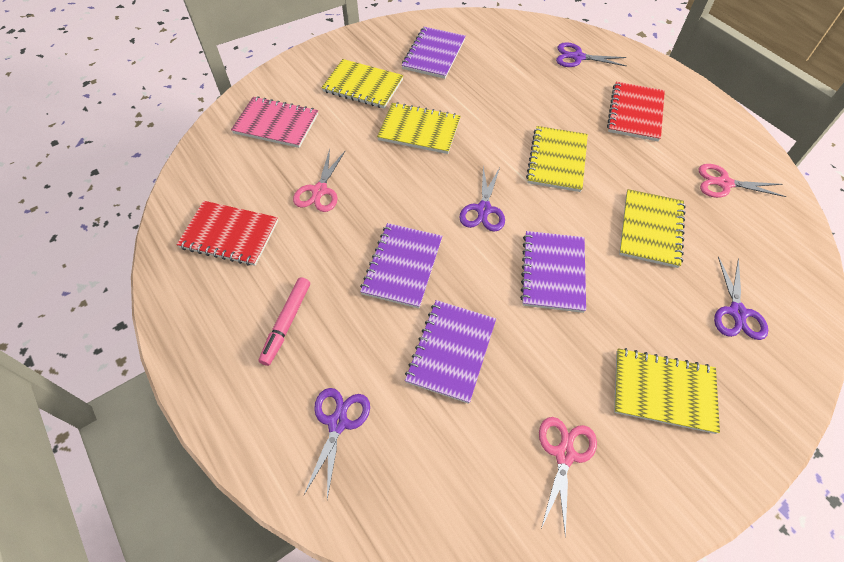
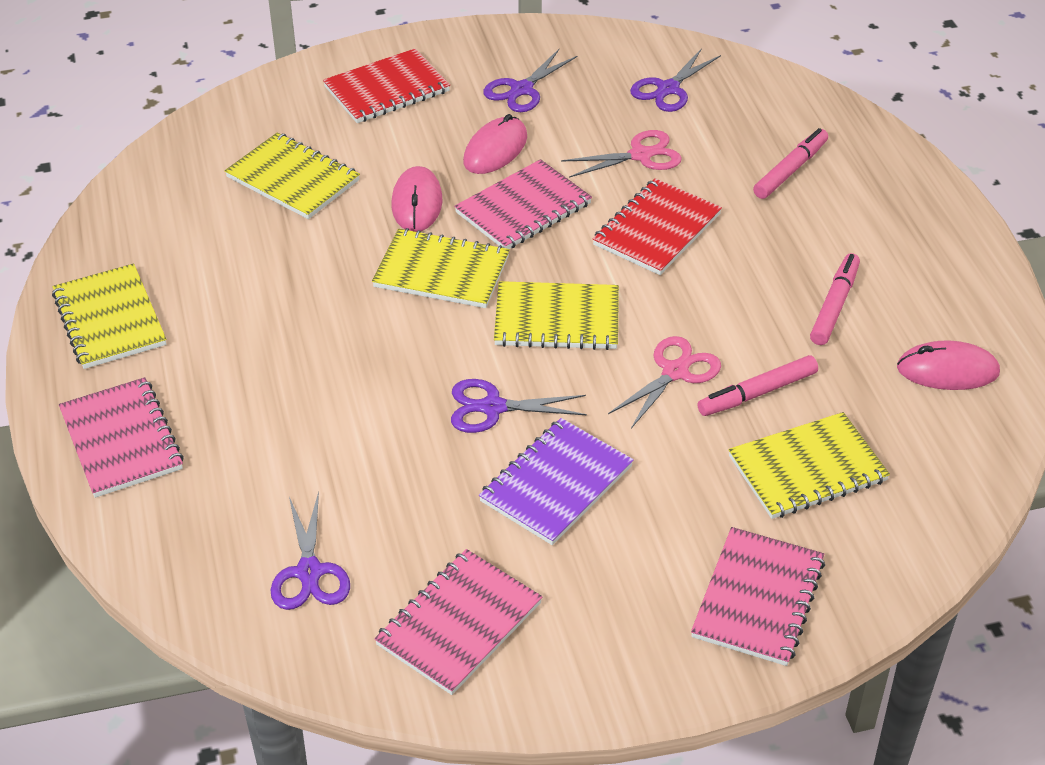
pink marker: 1 -> 3
pink mouse: 0 -> 3
pink notebook: 1 -> 4
pink scissors: 3 -> 2
purple notebook: 4 -> 1

